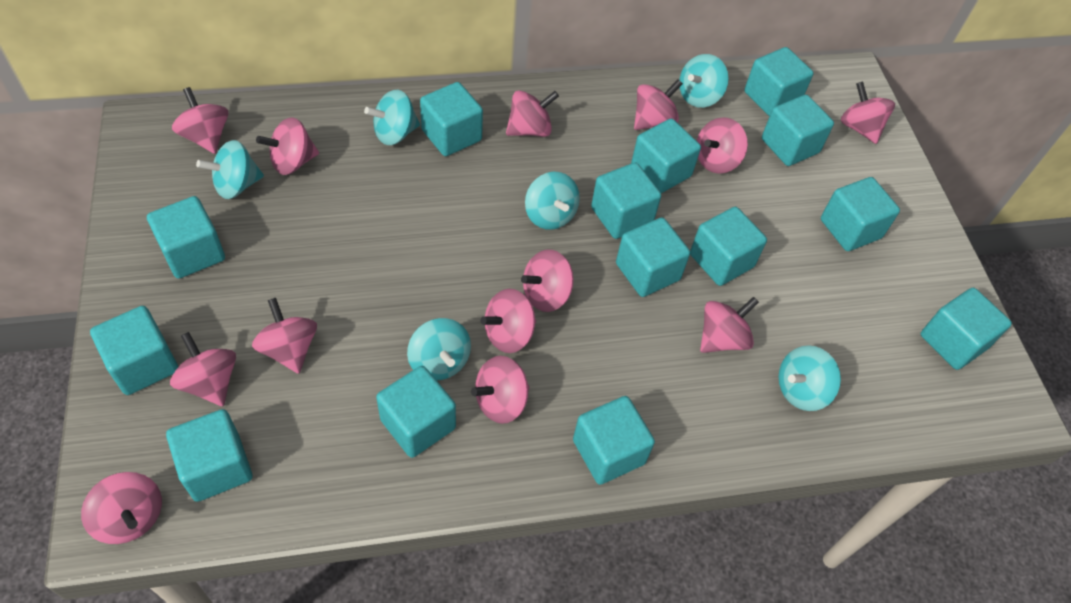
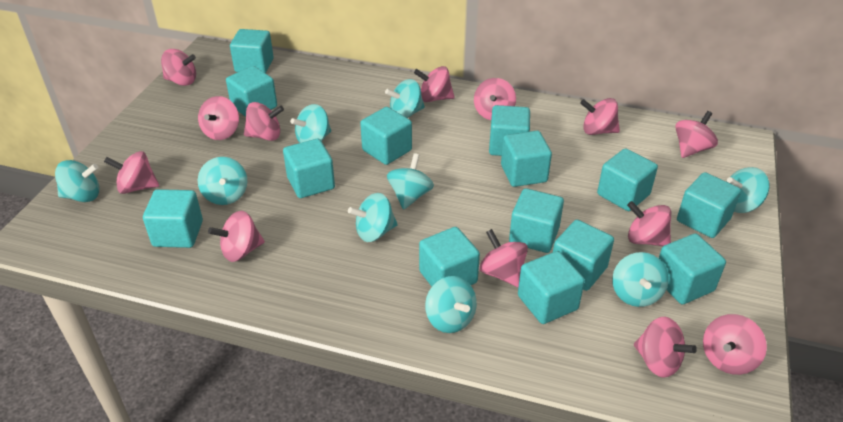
turquoise spinning top: 6 -> 9

